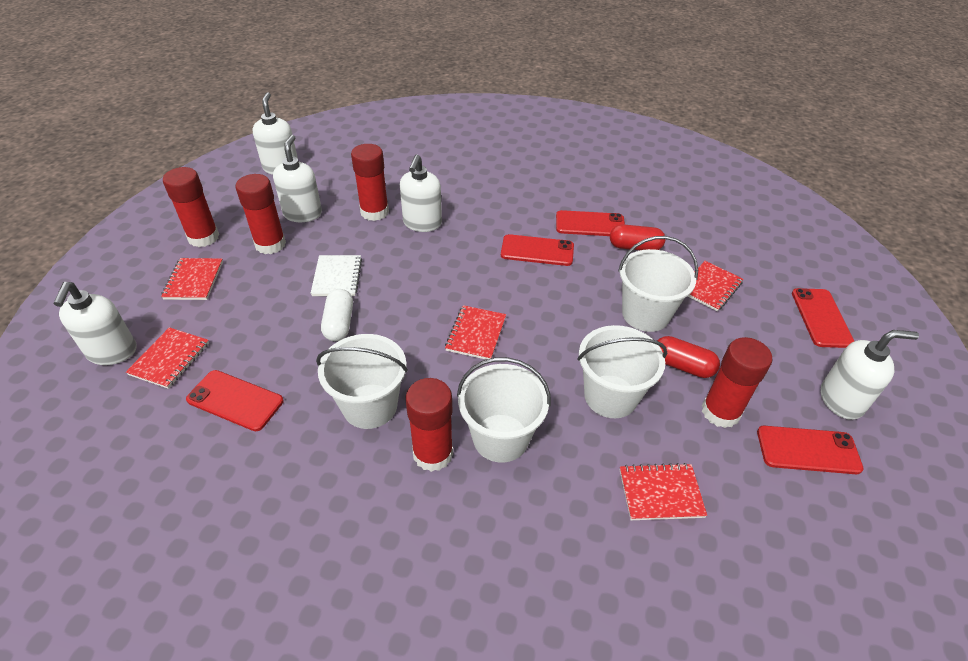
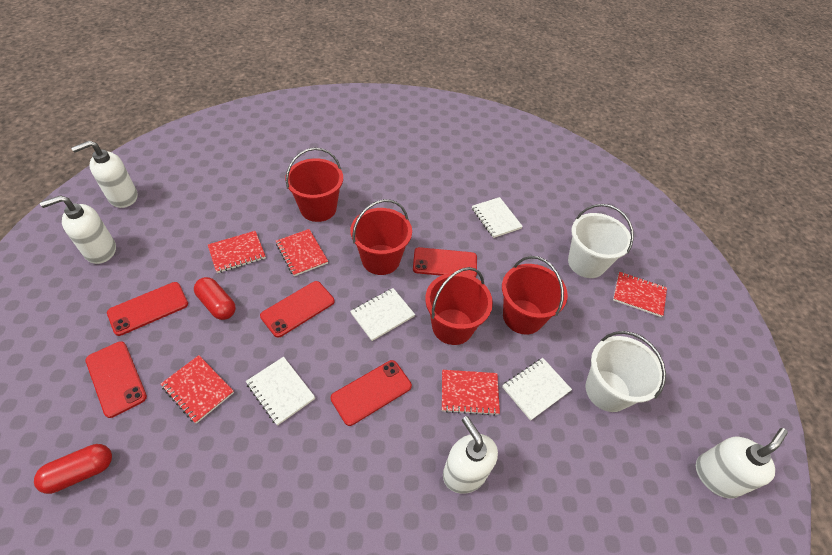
red bucket: 0 -> 4
red glue stick: 5 -> 0
white bucket: 4 -> 2
white capsule: 1 -> 0
white notebook: 1 -> 4
white soap dispenser: 5 -> 4

